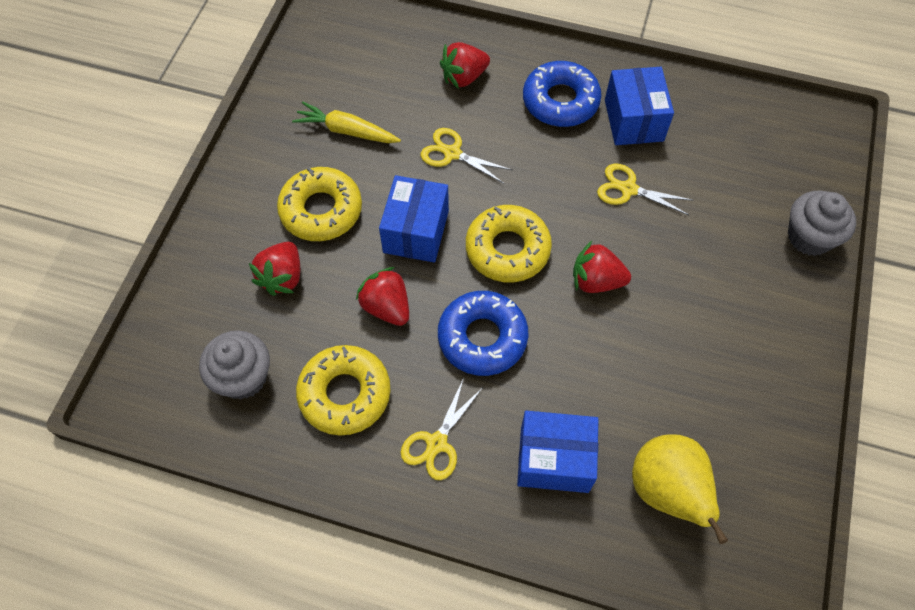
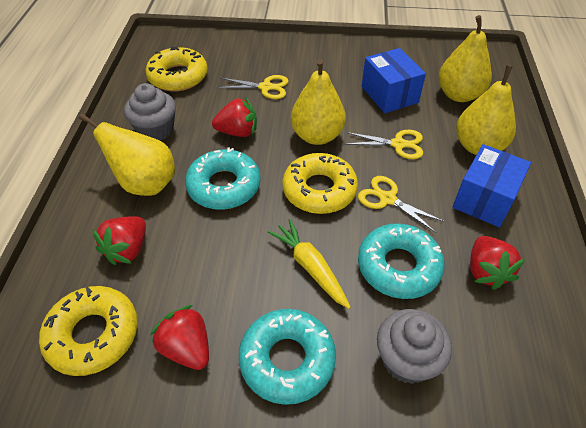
blue box: 3 -> 2
blue donut: 2 -> 0
turquoise donut: 0 -> 3
yellow pear: 1 -> 4

